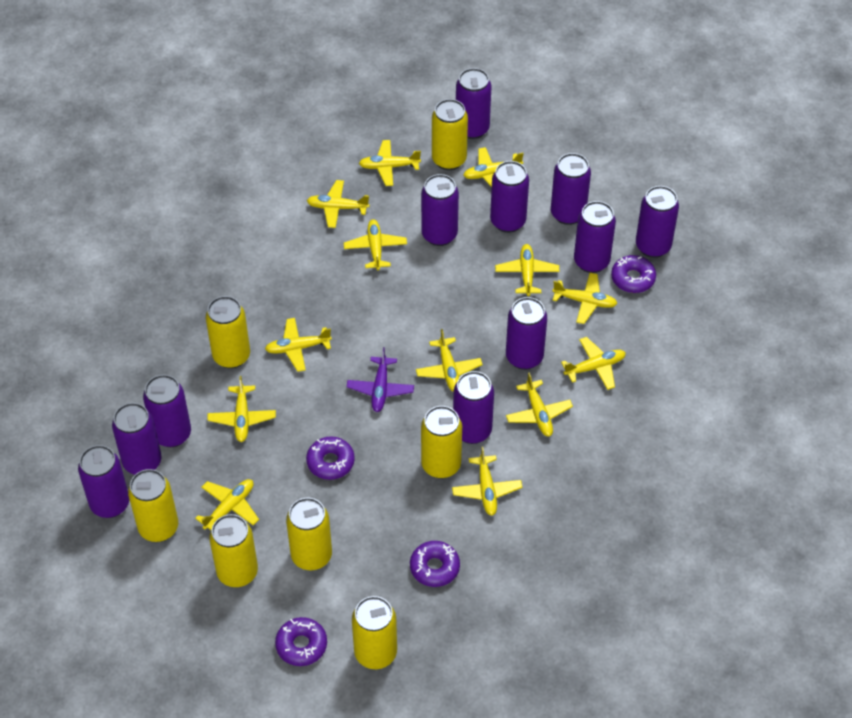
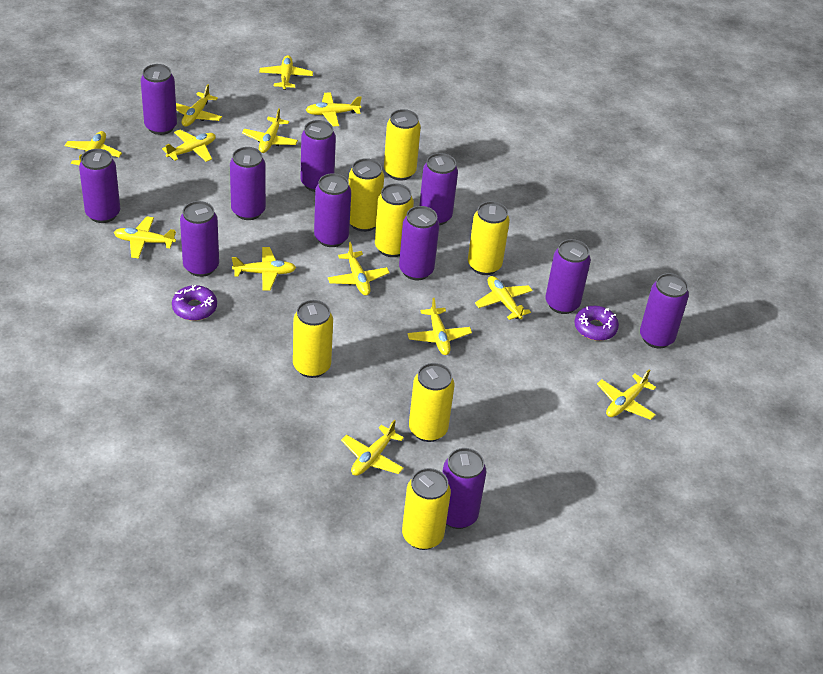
purple donut: 4 -> 2
purple plane: 1 -> 0

